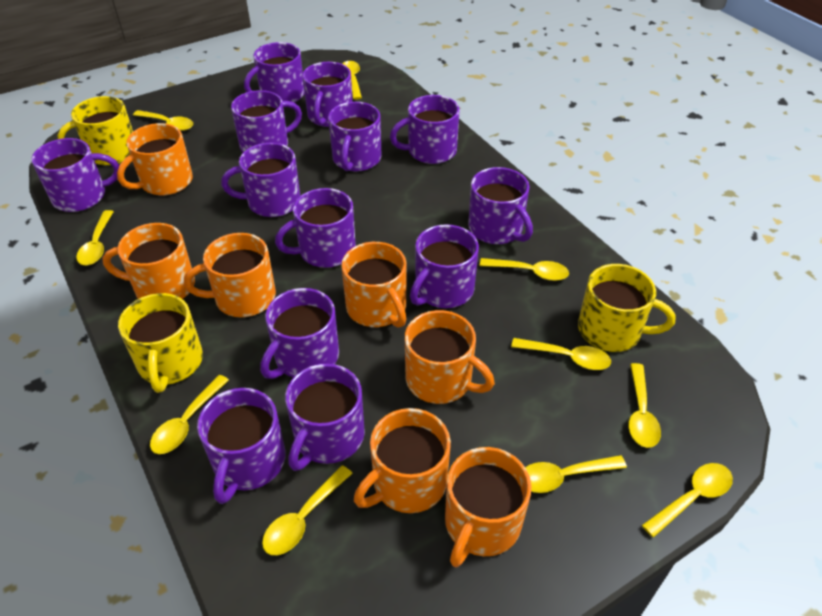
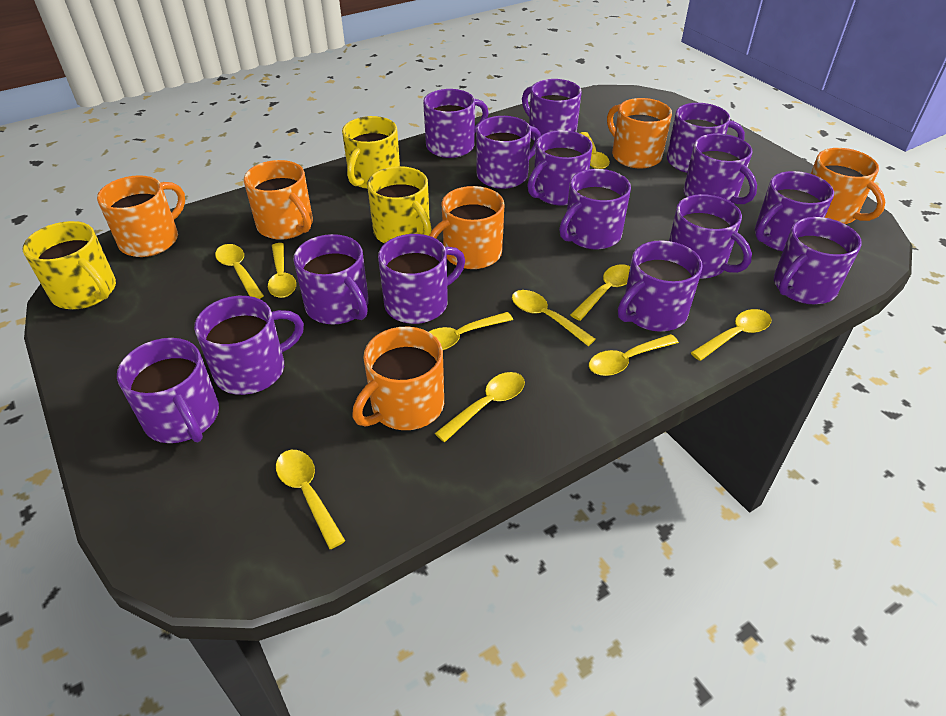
orange mug: 7 -> 6
purple mug: 13 -> 15

